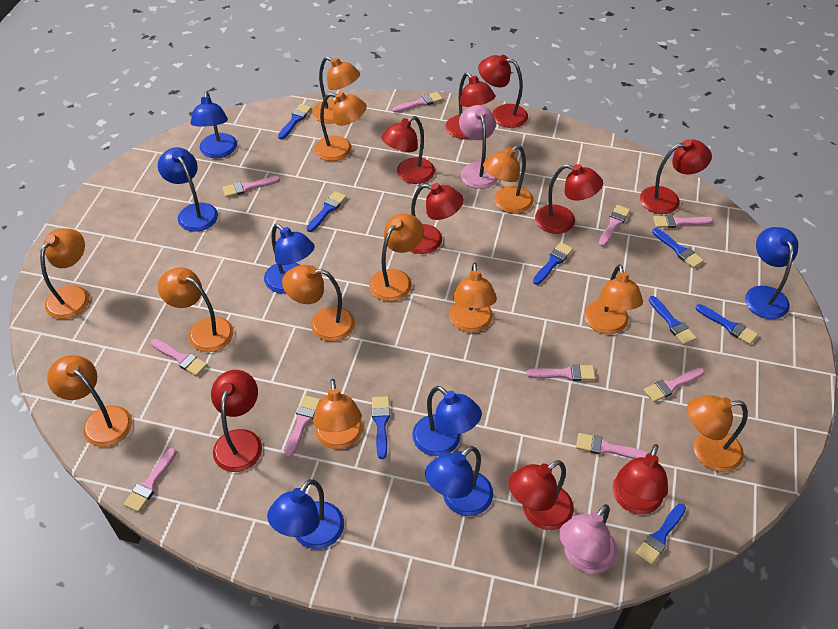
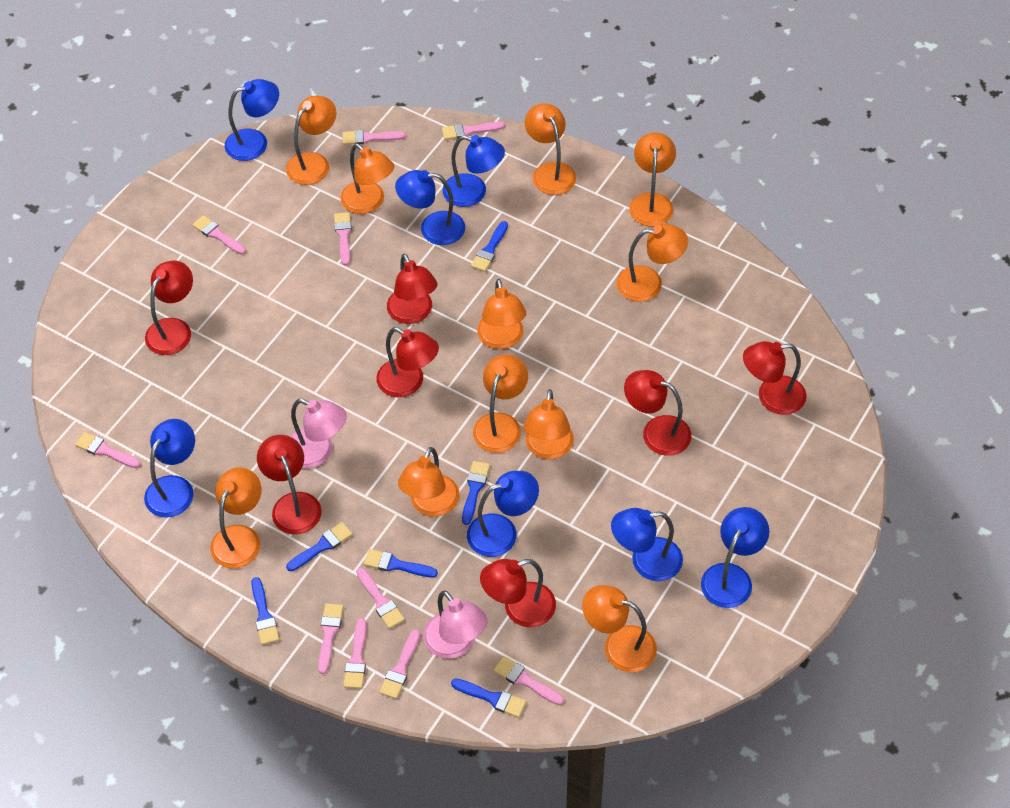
blue brush: 8 -> 6
orange lamp: 12 -> 11
red lamp: 9 -> 7

